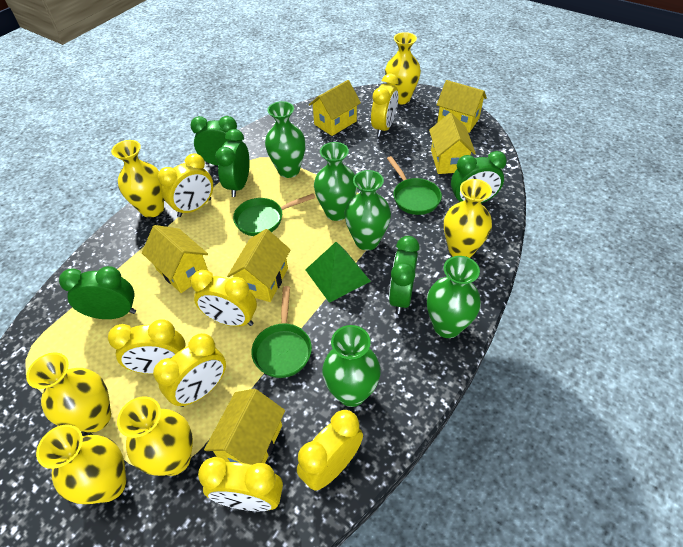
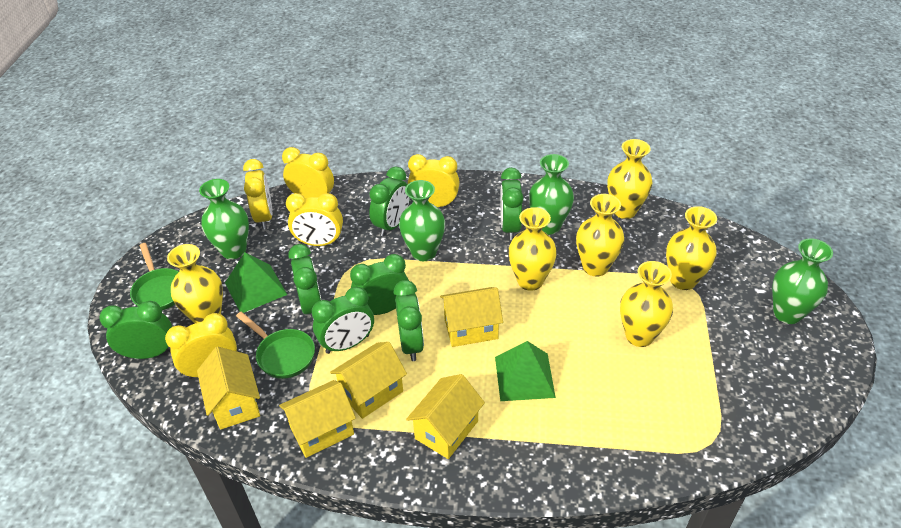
green clock: 5 -> 7
green pan: 3 -> 2
green pyramid: 1 -> 2
green vase: 5 -> 4
yellow clock: 7 -> 5
yellow house: 6 -> 5

